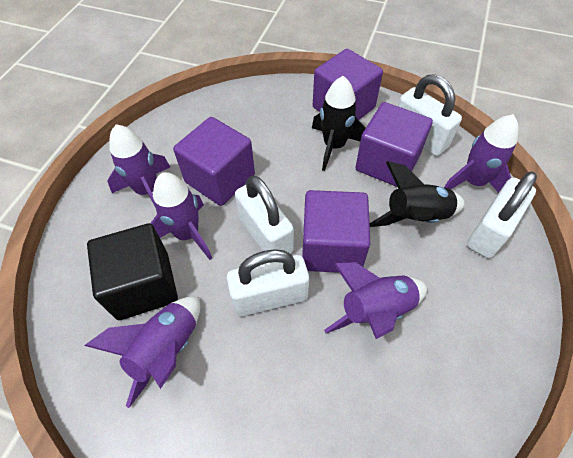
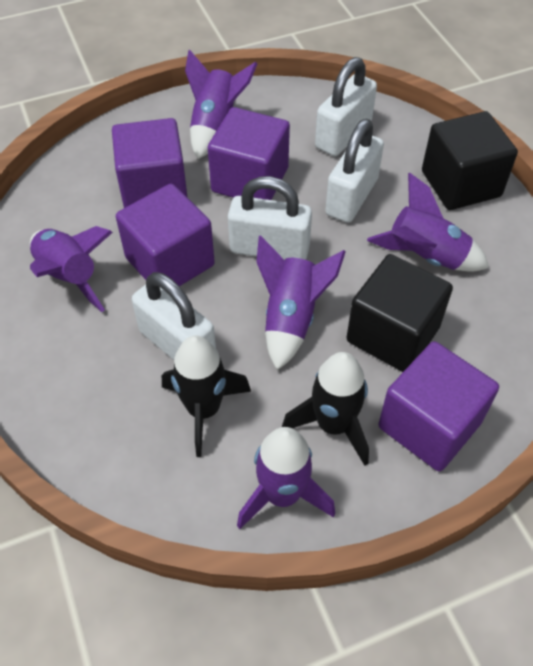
black cube: 1 -> 2

